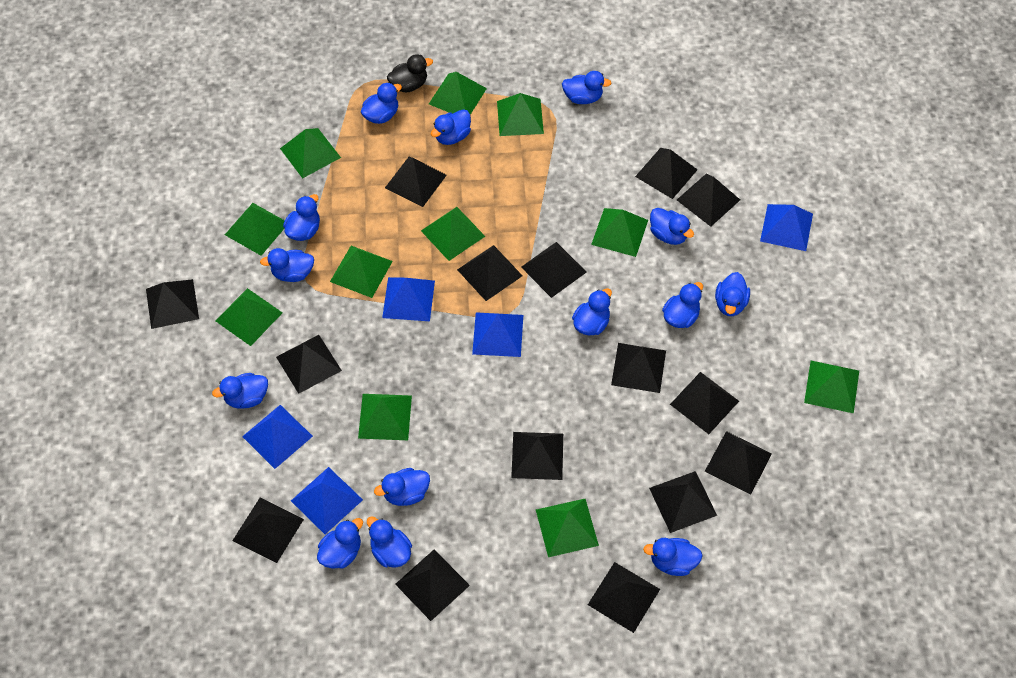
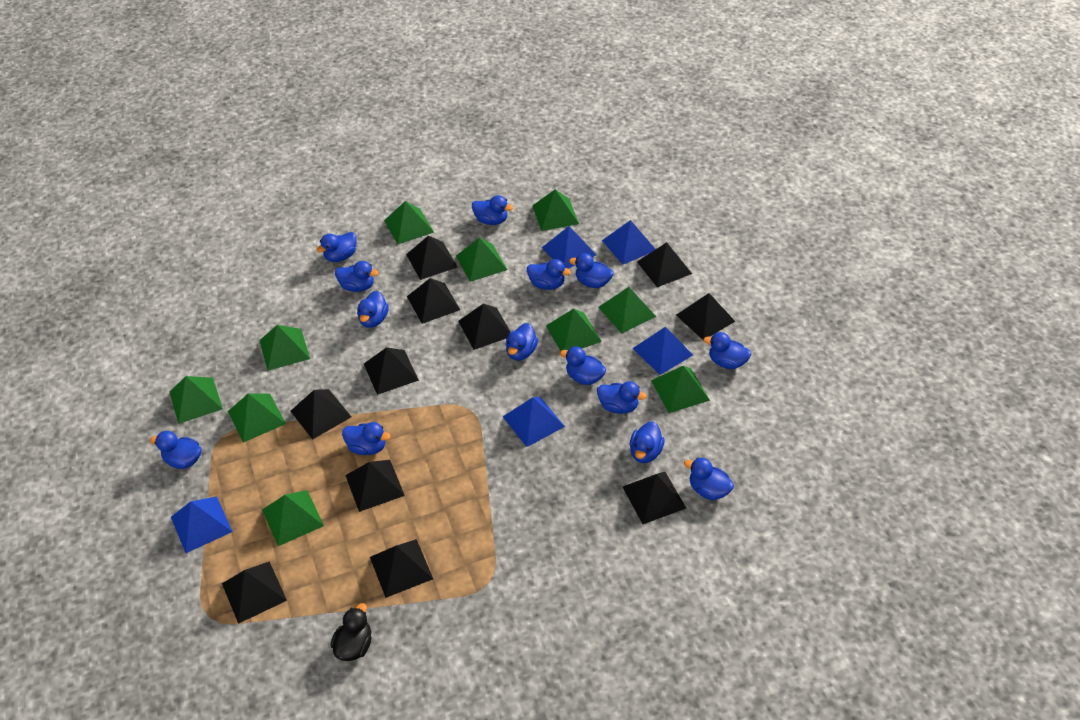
black pyramid: 15 -> 11
green pyramid: 11 -> 10

